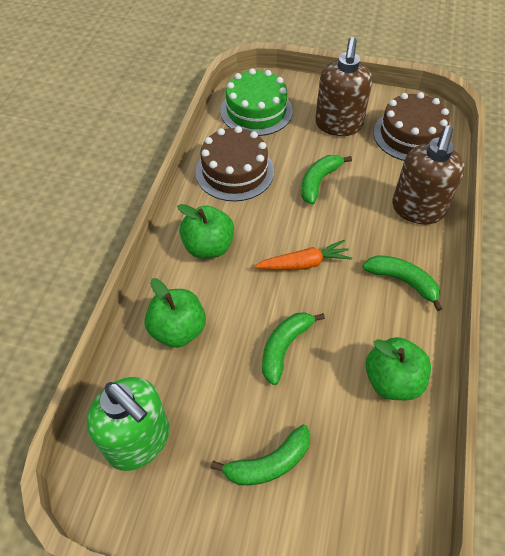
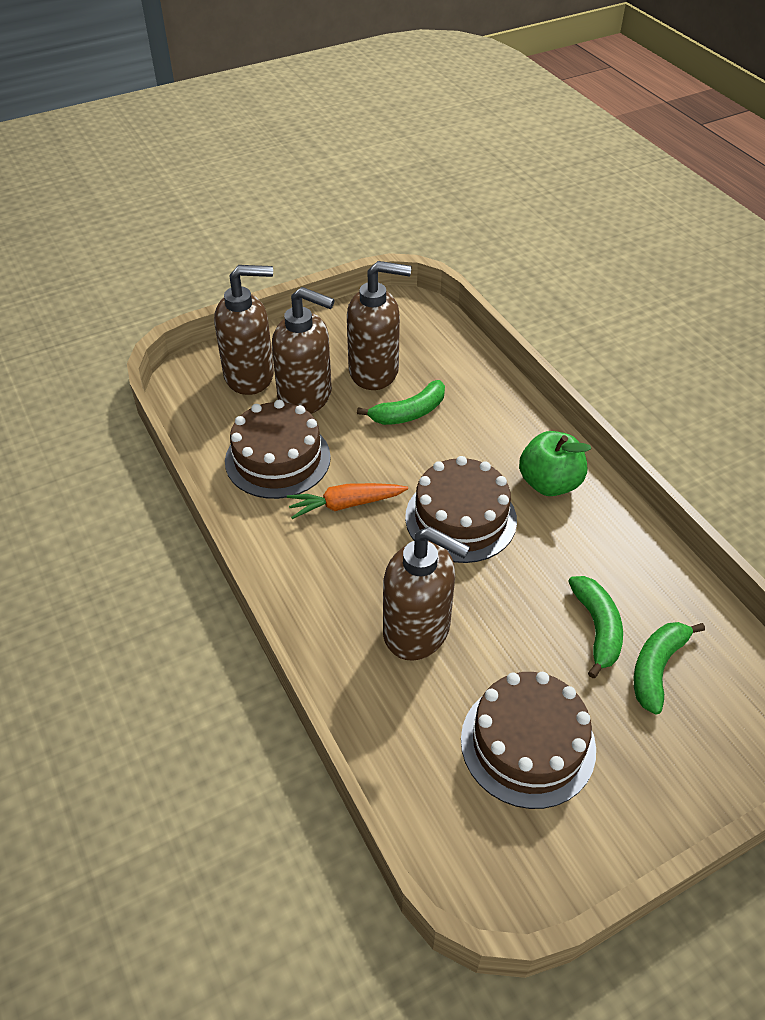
brown cake: 2 -> 3
brown soap dispenser: 2 -> 4
green apple: 3 -> 1
green banana: 4 -> 3
green cake: 1 -> 0
green soap dispenser: 1 -> 0

